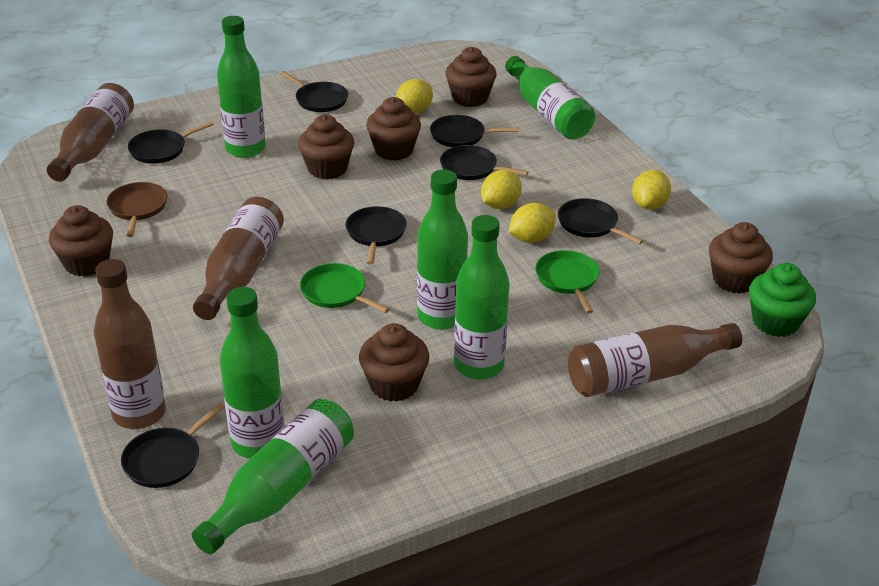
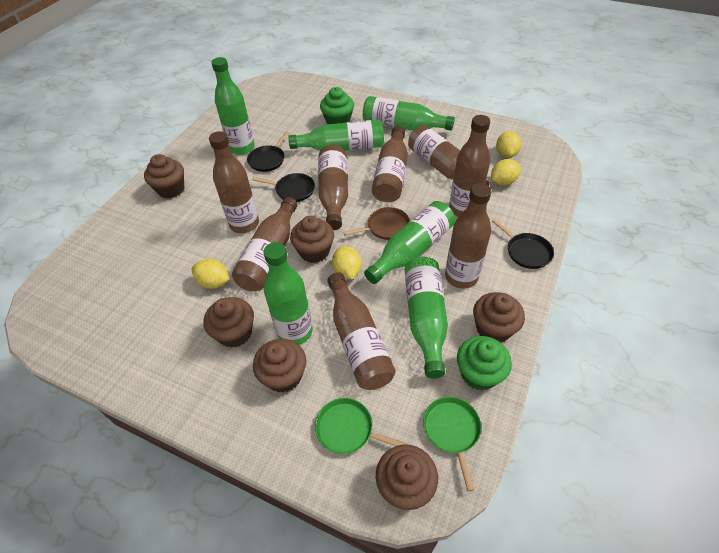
black pan: 7 -> 3
brown bottle: 4 -> 8
green cupcake: 1 -> 2

